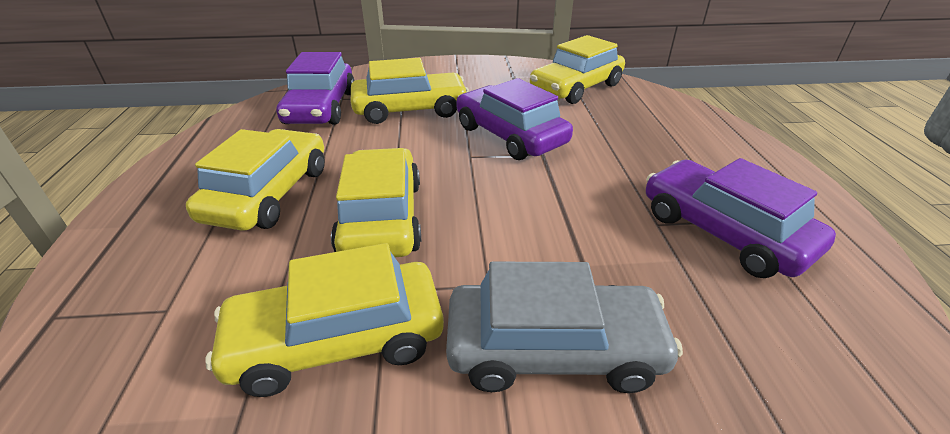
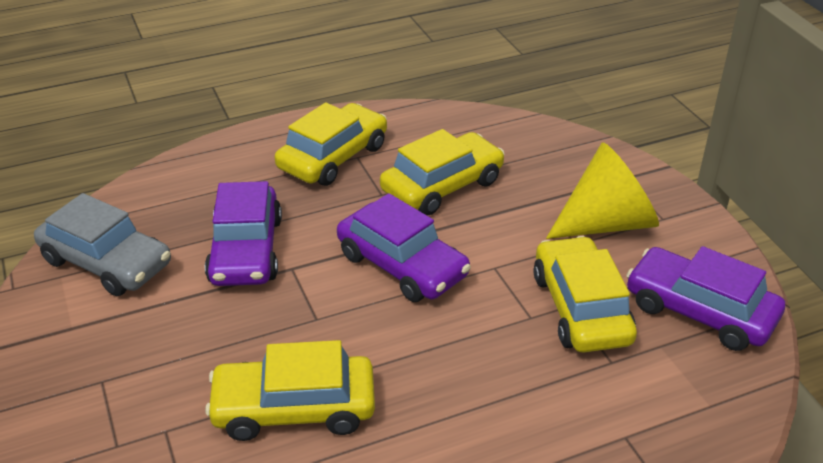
yellow car: 5 -> 4
yellow cone: 0 -> 1

